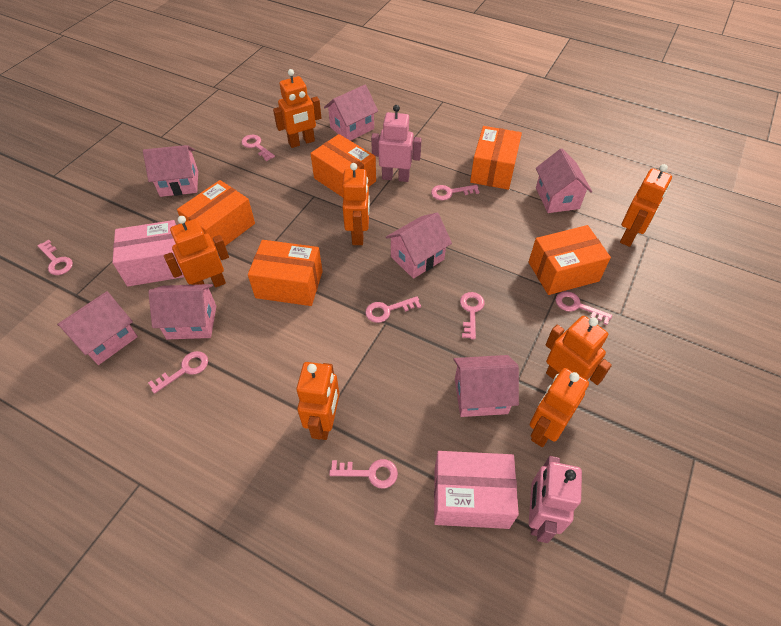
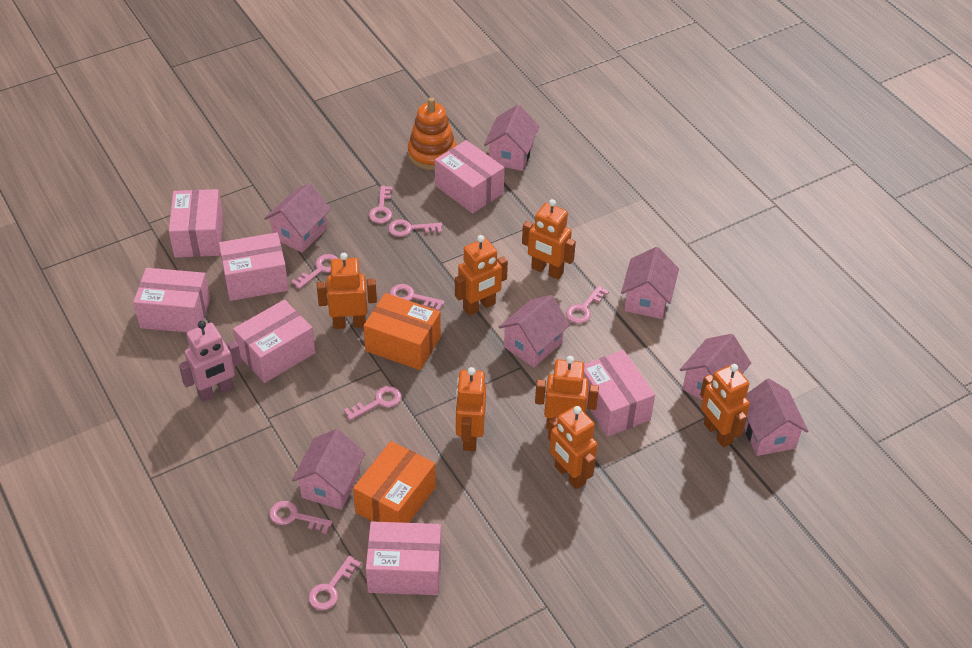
orange box: 5 -> 2
orange stacking toy: 0 -> 1
pink box: 2 -> 7
pink robot: 2 -> 1

